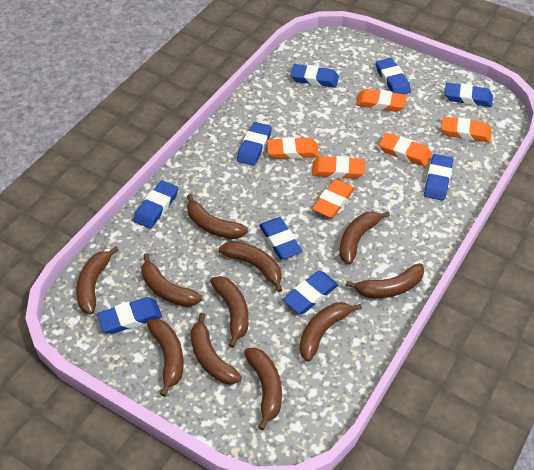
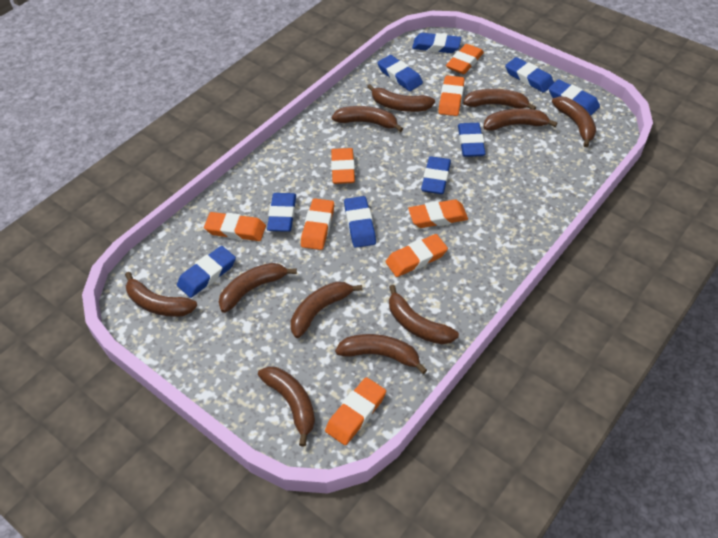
orange eraser: 6 -> 8

